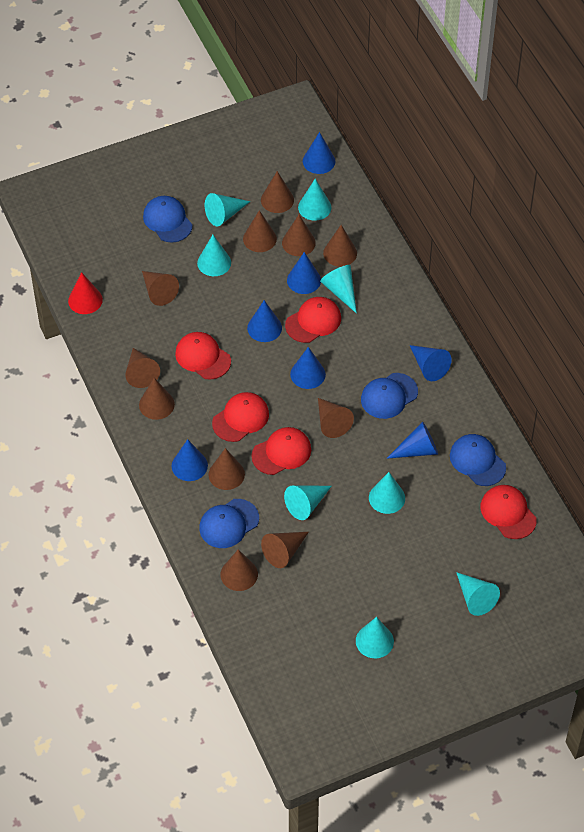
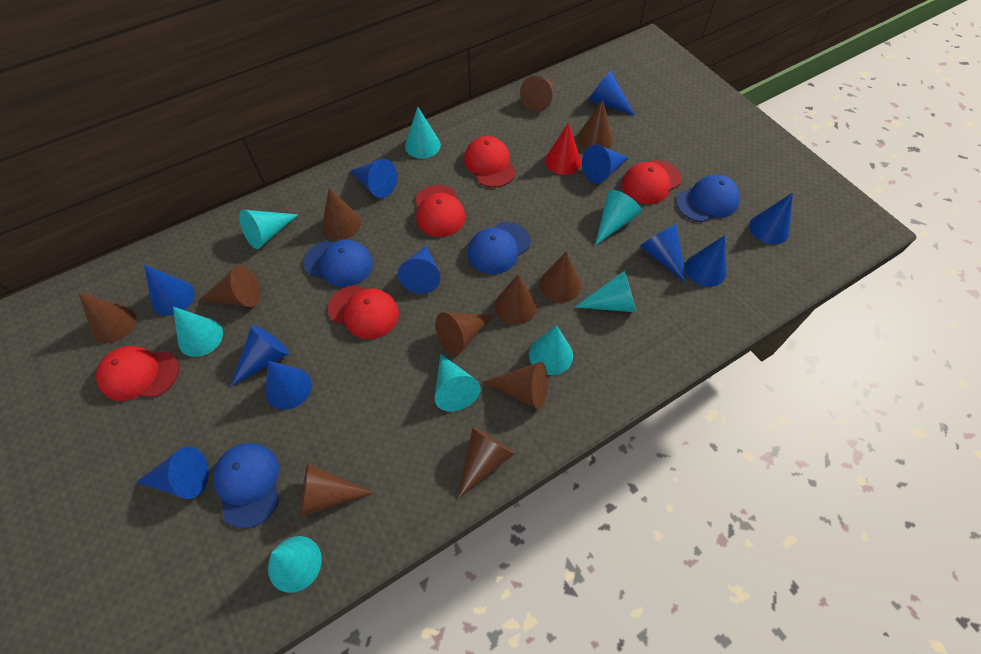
blue cone: 7 -> 11

